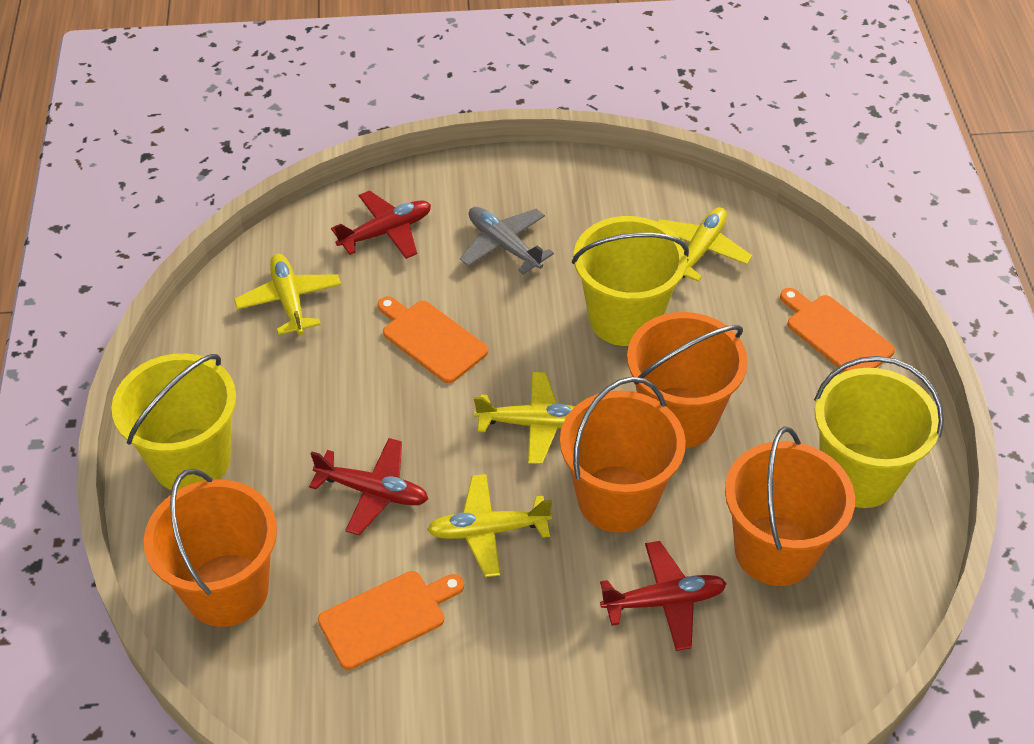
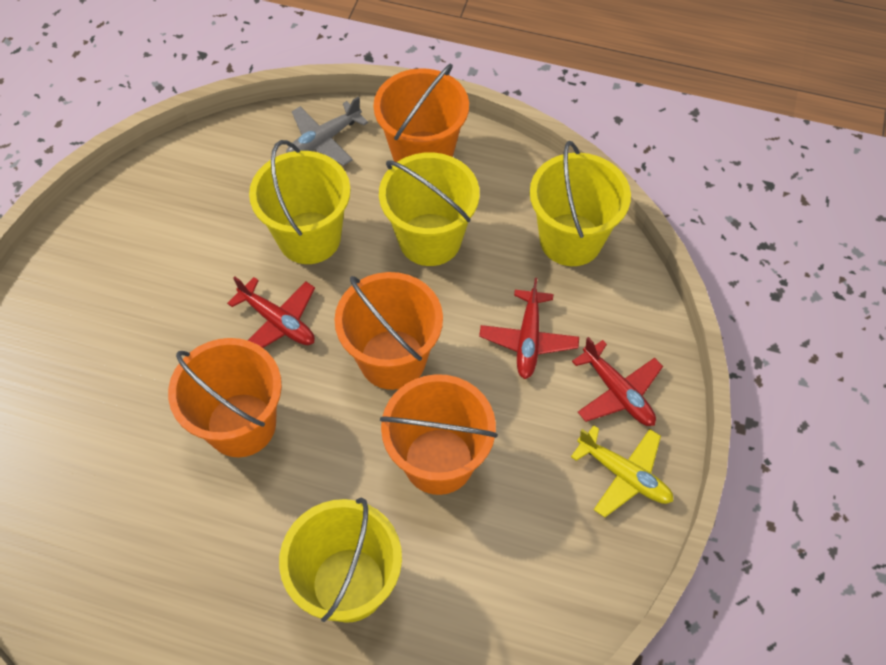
orange cutting board: 3 -> 0
yellow bucket: 3 -> 4
yellow plane: 4 -> 1

